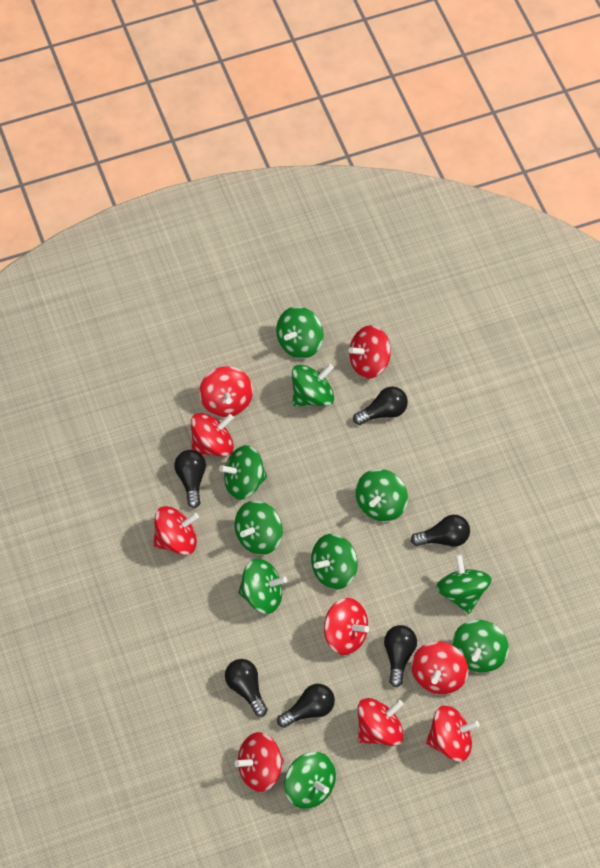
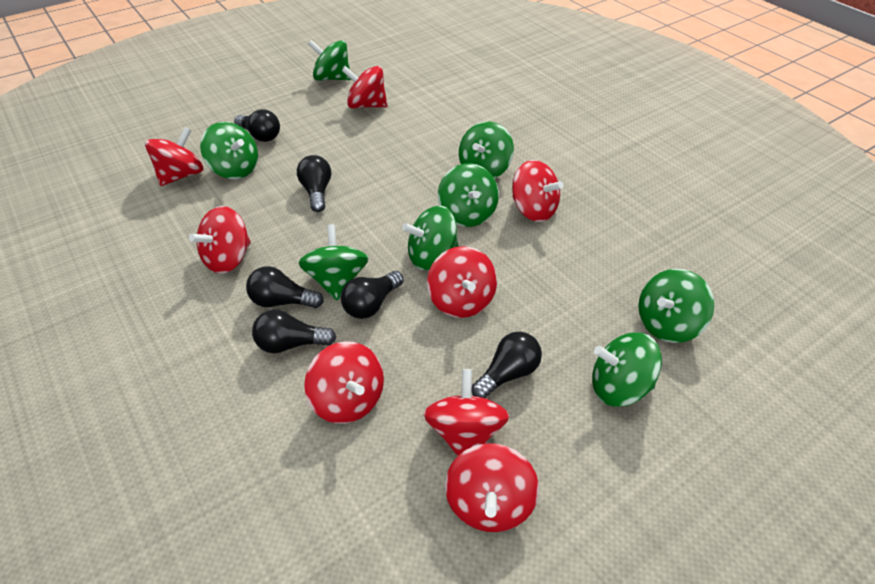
green spinning top: 10 -> 8
red spinning top: 9 -> 8

